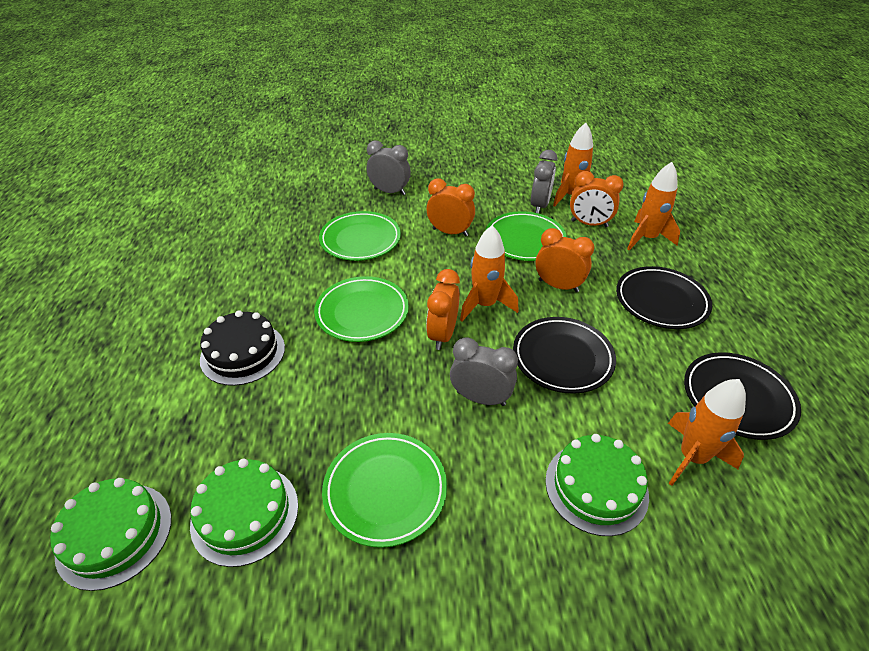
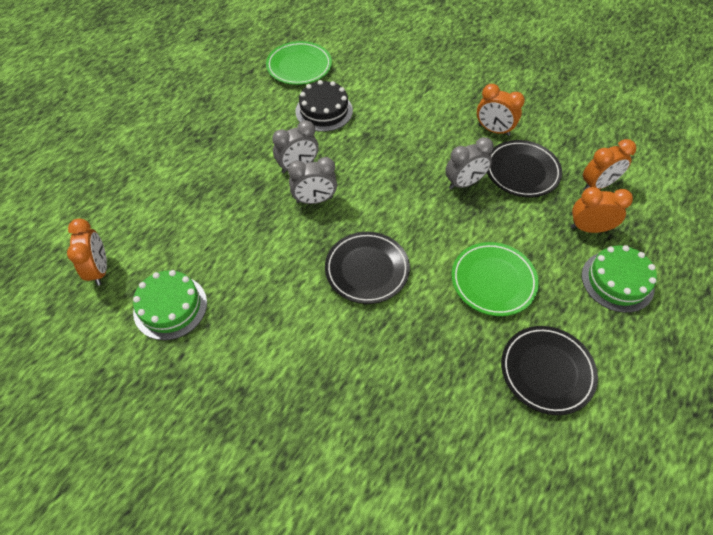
green cake: 3 -> 2
green plate: 4 -> 2
orange rocket: 4 -> 0

